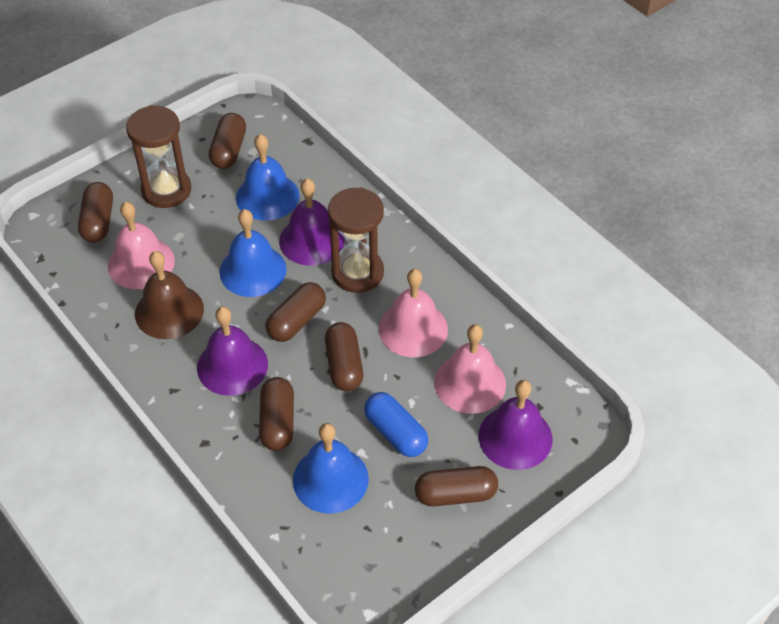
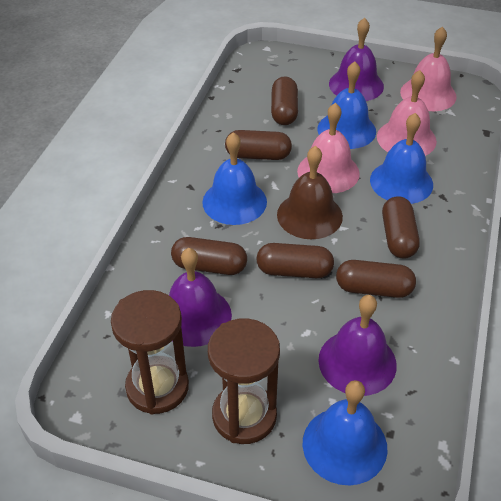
blue bell: 3 -> 4
blue capsule: 1 -> 0

